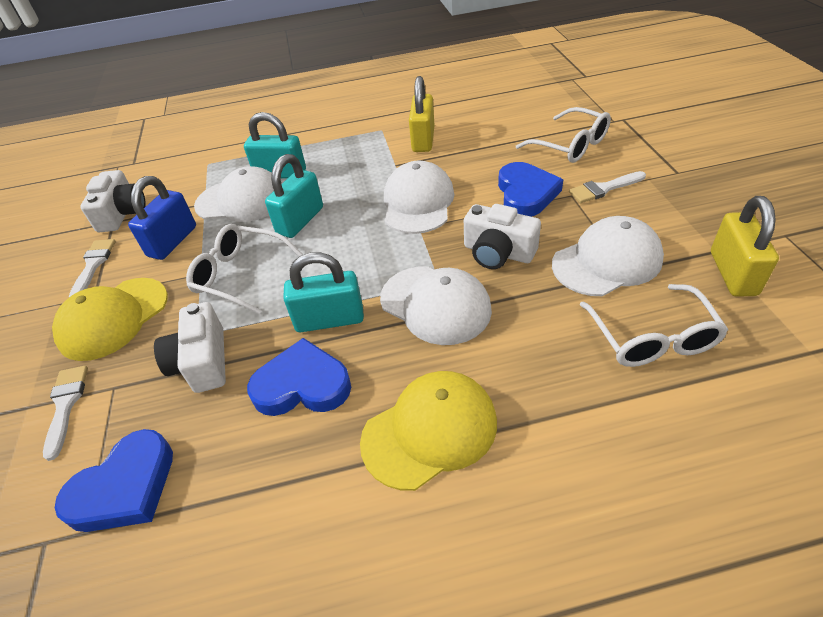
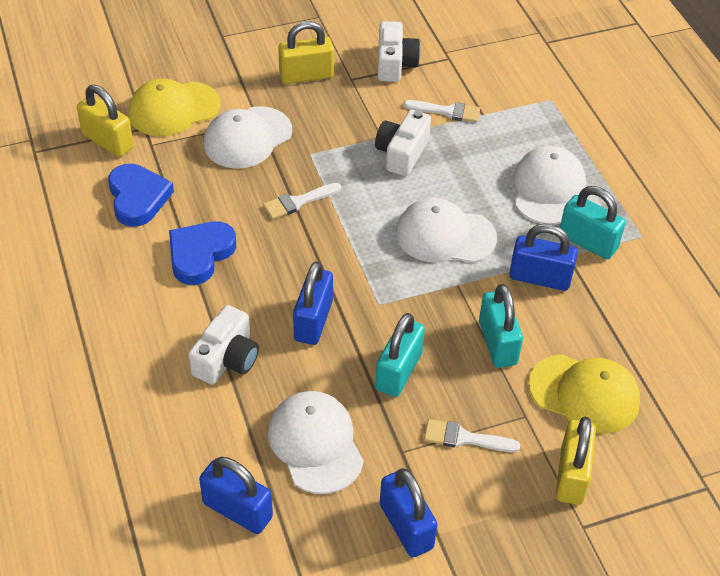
blue heart: 3 -> 2
blue padlock: 1 -> 4
white glasses: 3 -> 0
yellow padlock: 2 -> 3

